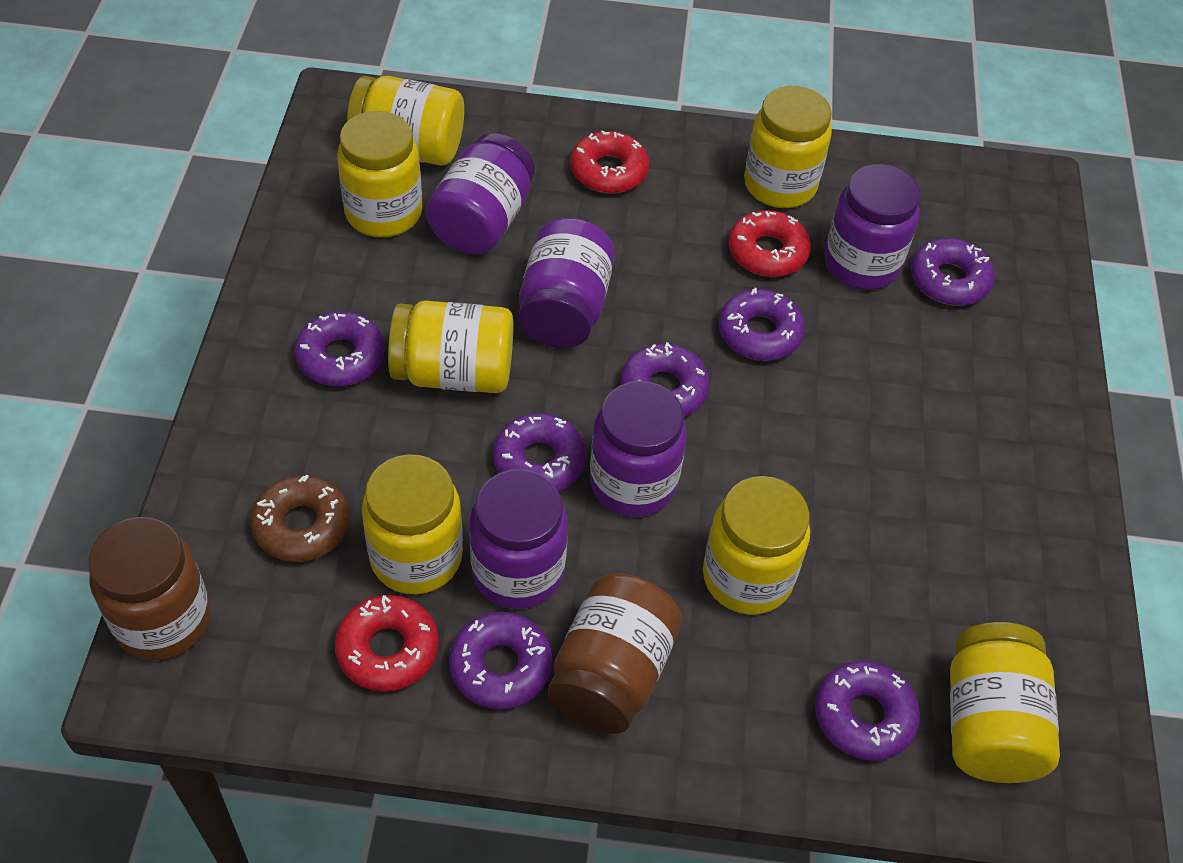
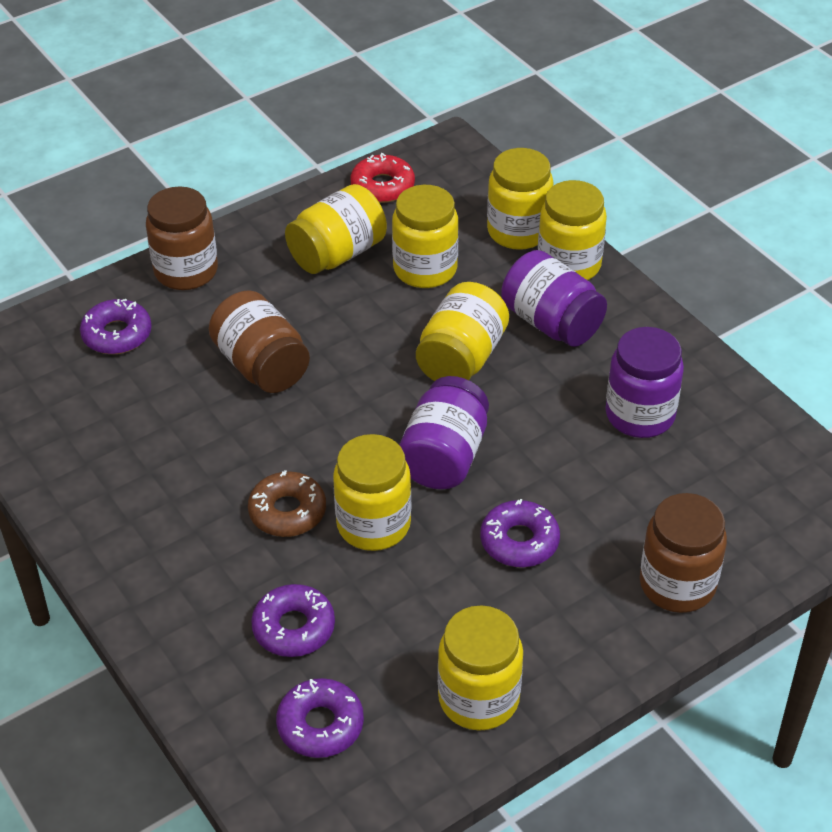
brown jar: 2 -> 3
purple donut: 7 -> 4
purple jar: 5 -> 3
red donut: 3 -> 1

